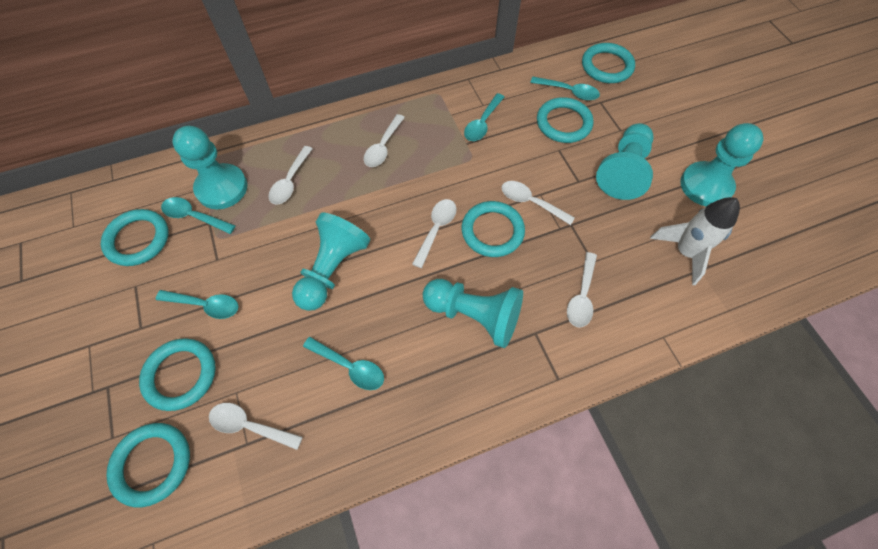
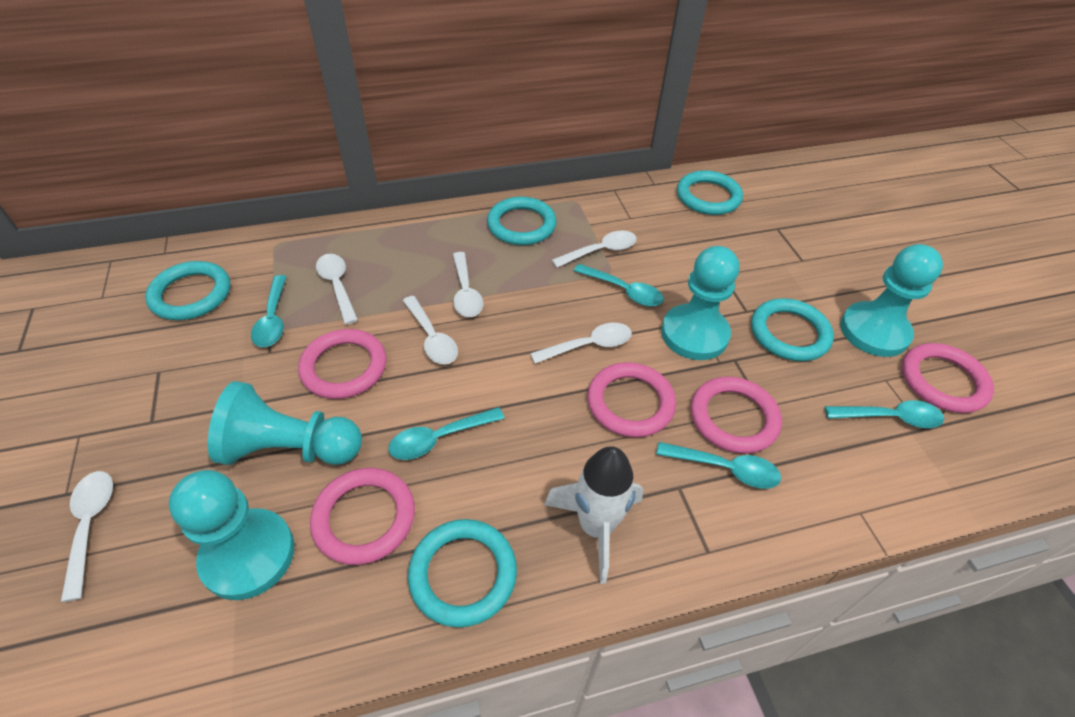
pink ring: 0 -> 5
turquoise pawn: 5 -> 4
turquoise ring: 6 -> 5

